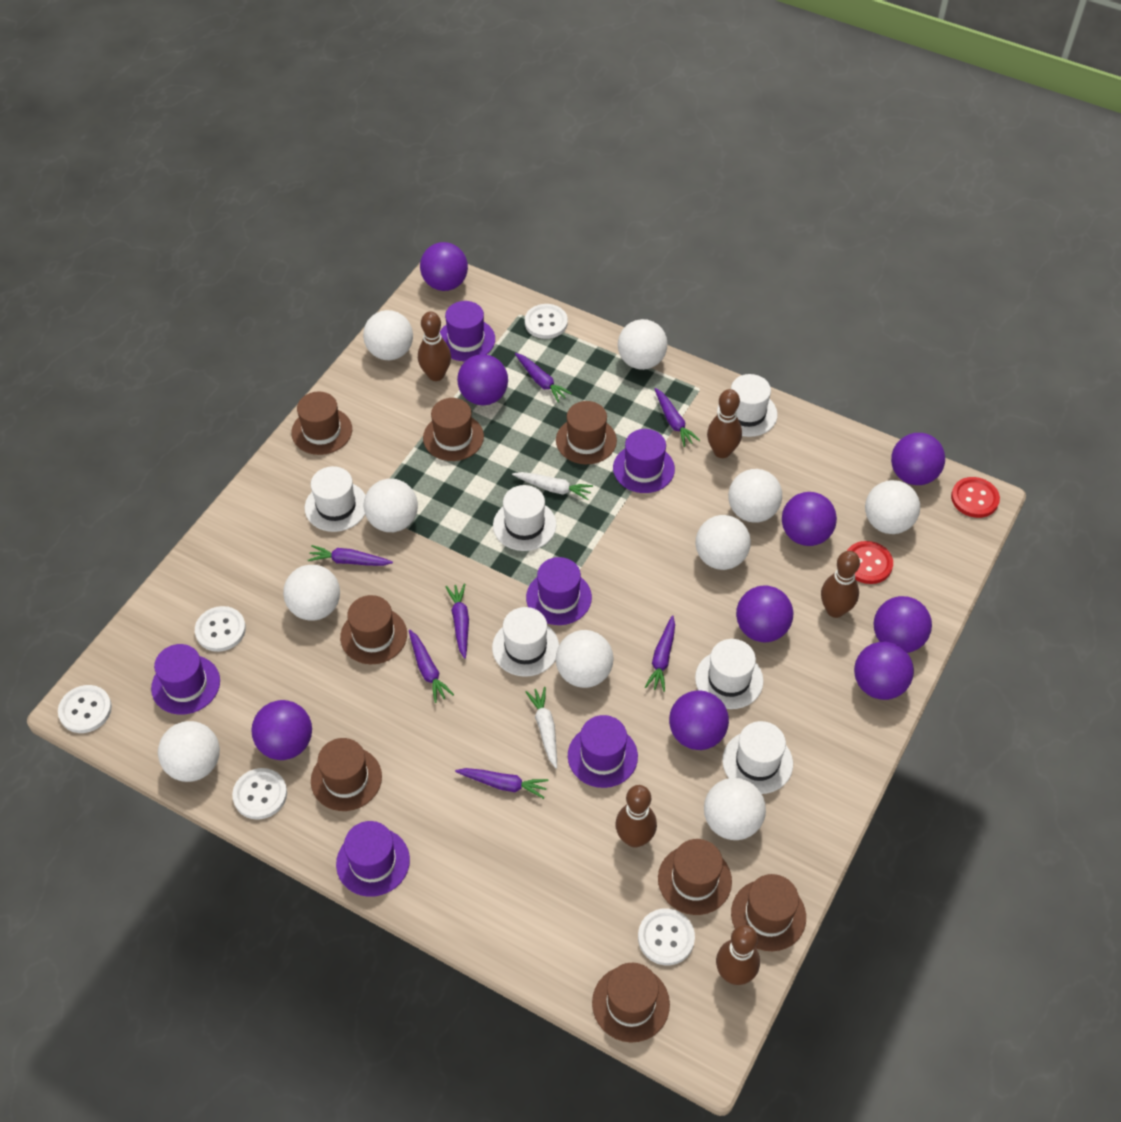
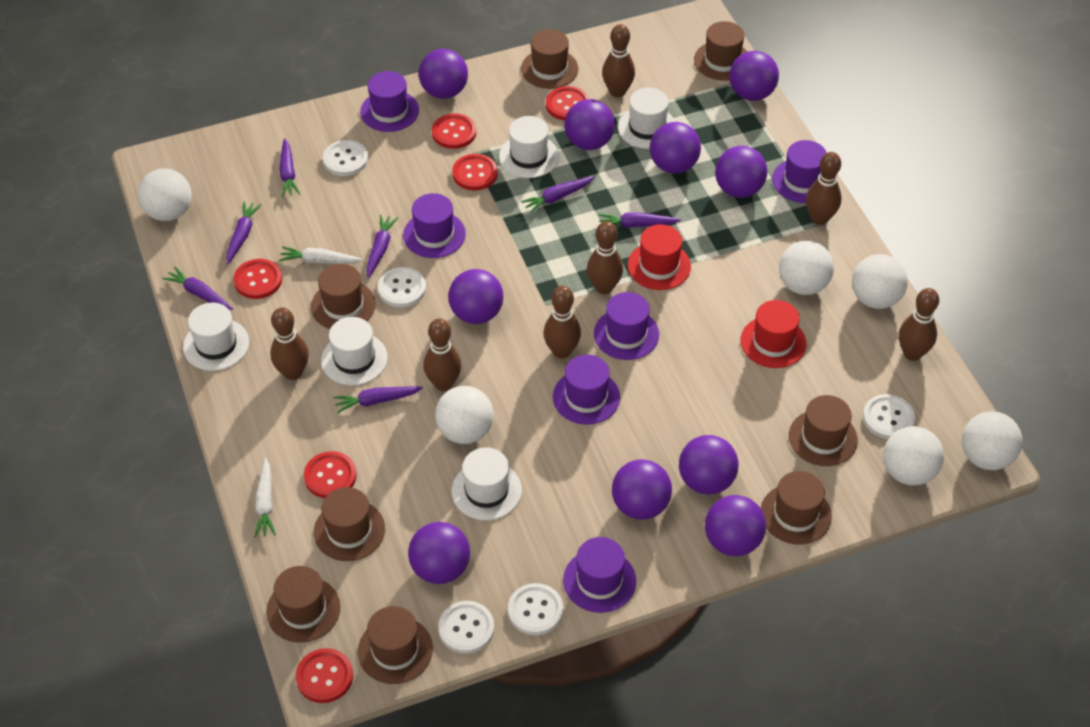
brown bowling pin: 5 -> 7
purple ball: 9 -> 10
red button: 2 -> 6
red hat: 0 -> 2
white ball: 10 -> 6
white hat: 6 -> 5

